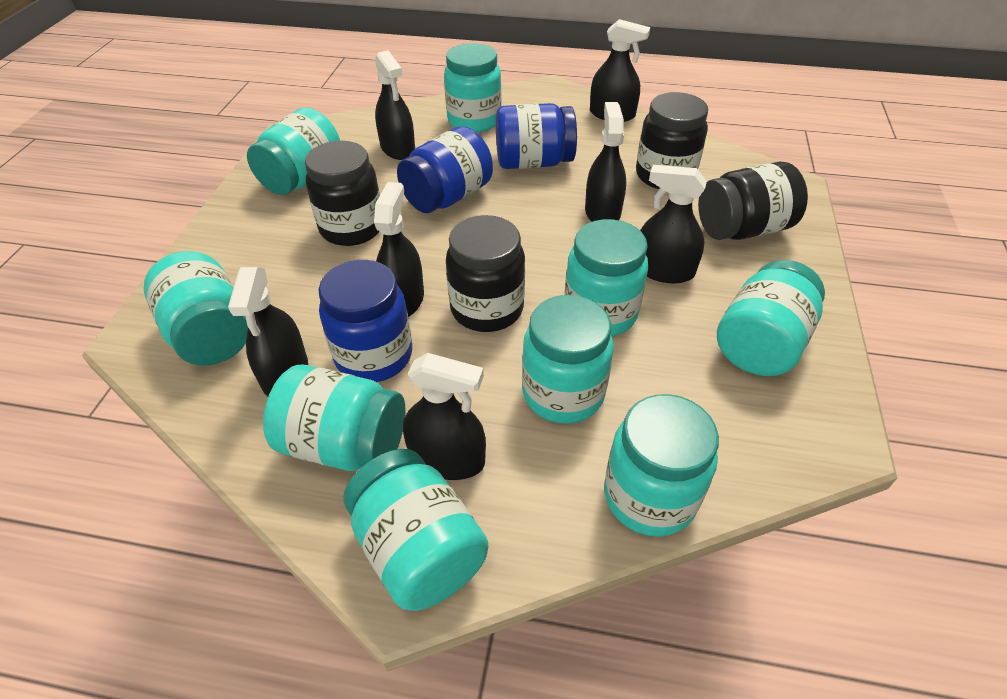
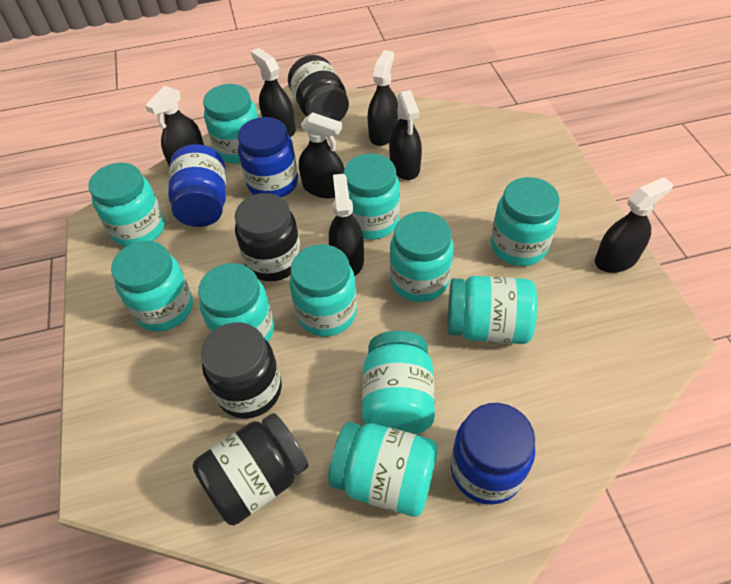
turquoise jar: 9 -> 11

